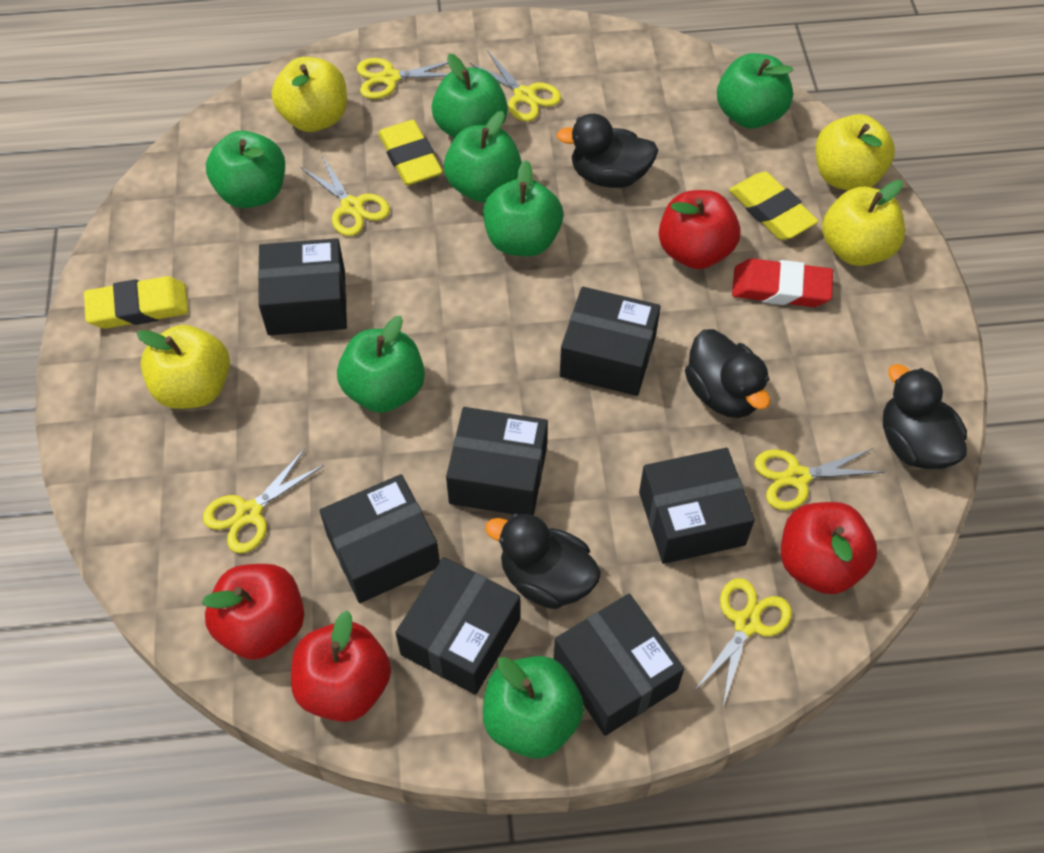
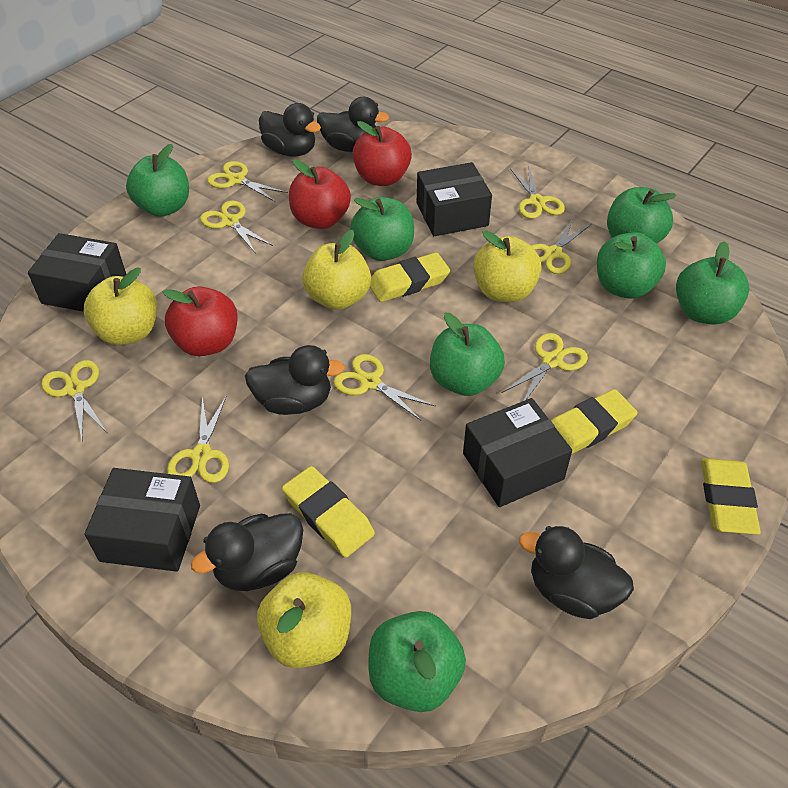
black box: 7 -> 4
black duck: 4 -> 5
red apple: 4 -> 3
red eraser: 1 -> 0
yellow eraser: 3 -> 4
yellow scissors: 6 -> 8

